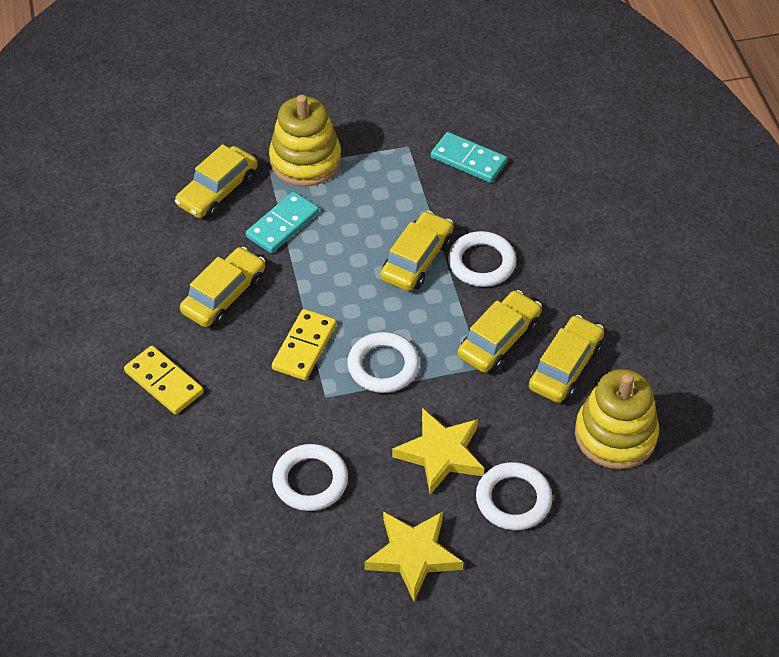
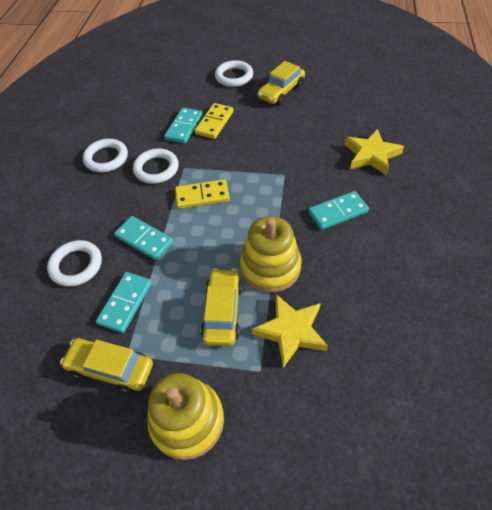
turquoise domino: 2 -> 4
yellow car: 5 -> 3

